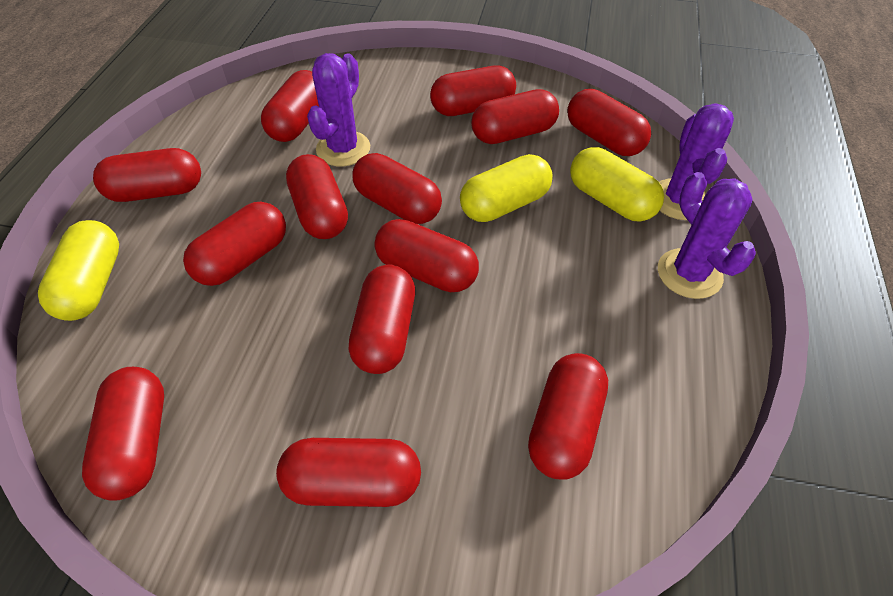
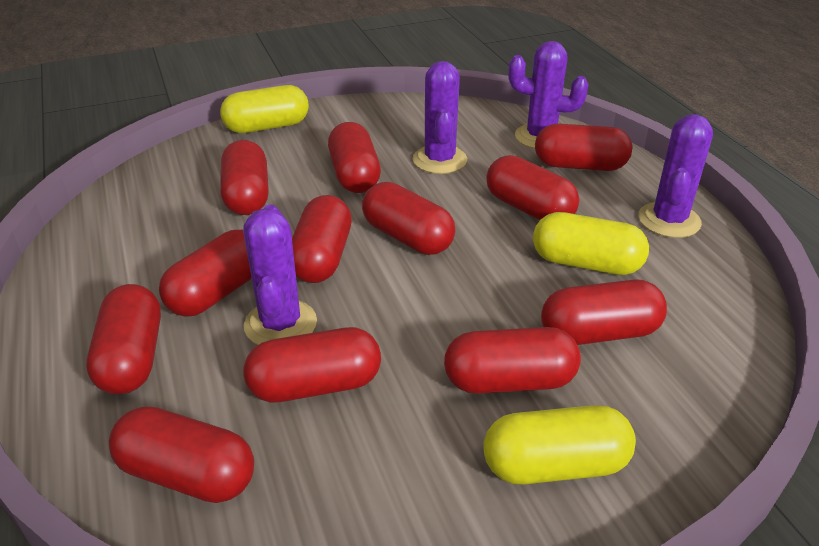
purple cactus: 3 -> 4
red capsule: 13 -> 12

